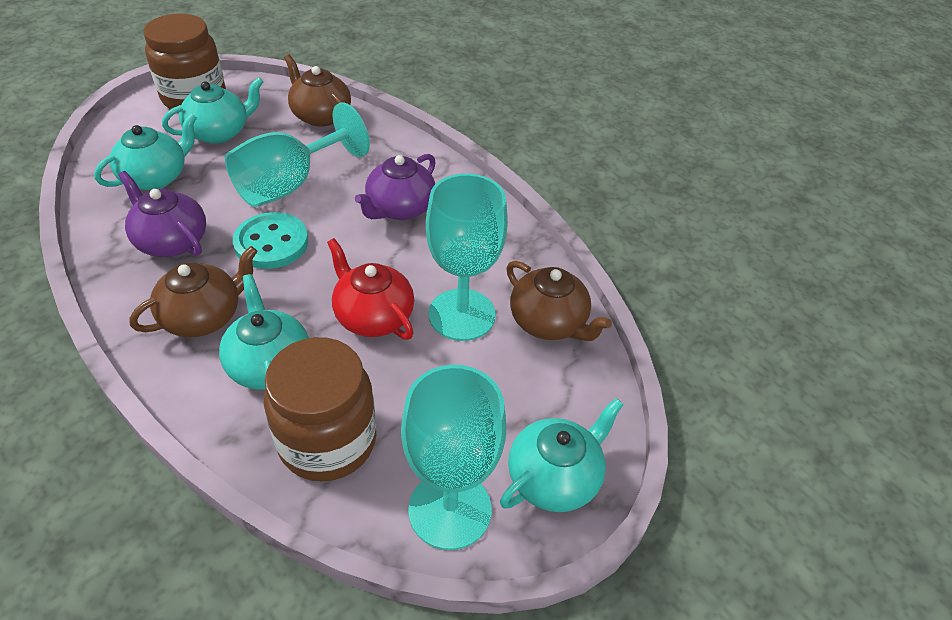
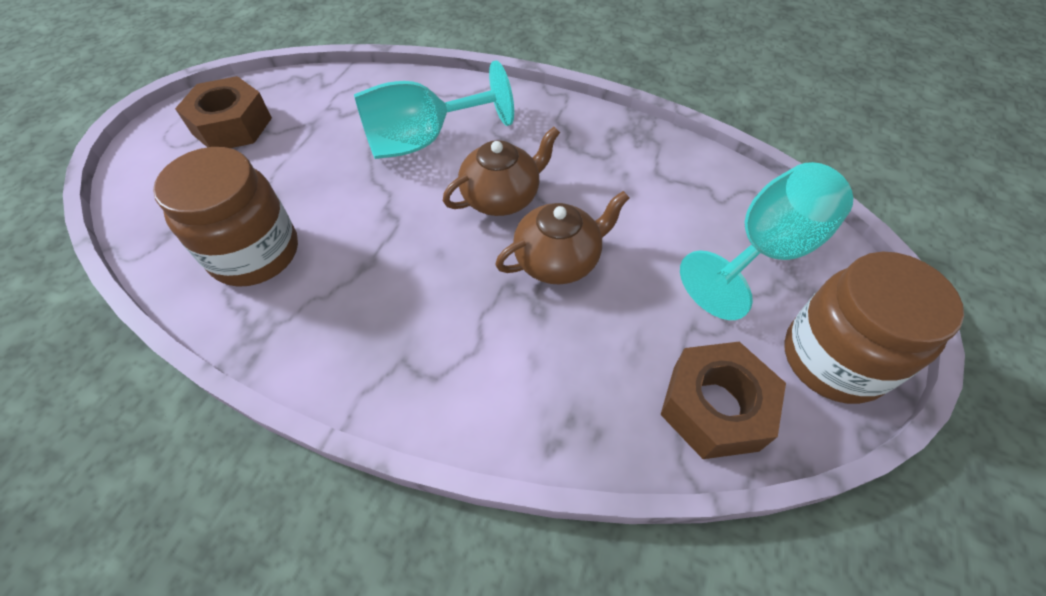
brown nut: 0 -> 2
brown teapot: 3 -> 2
purple teapot: 2 -> 0
red teapot: 1 -> 0
turquoise button: 1 -> 0
turquoise goblet: 3 -> 2
turquoise teapot: 4 -> 0

